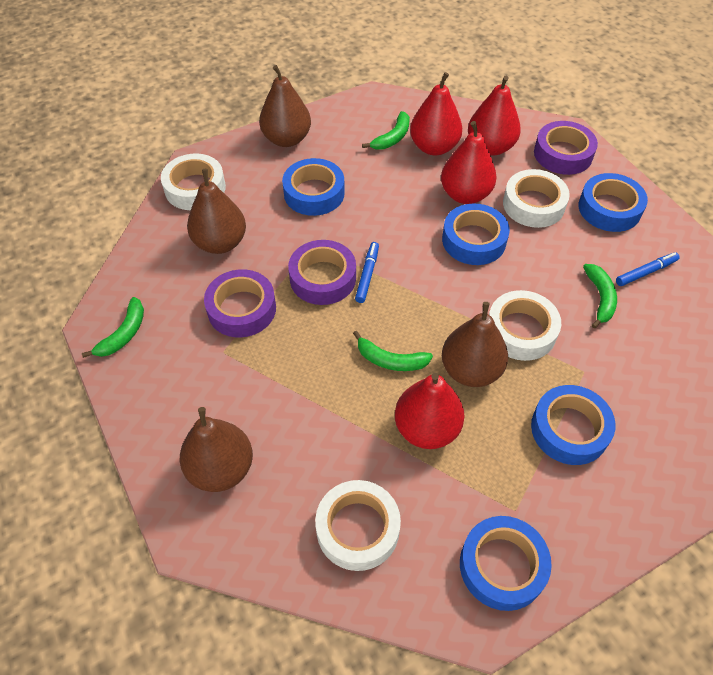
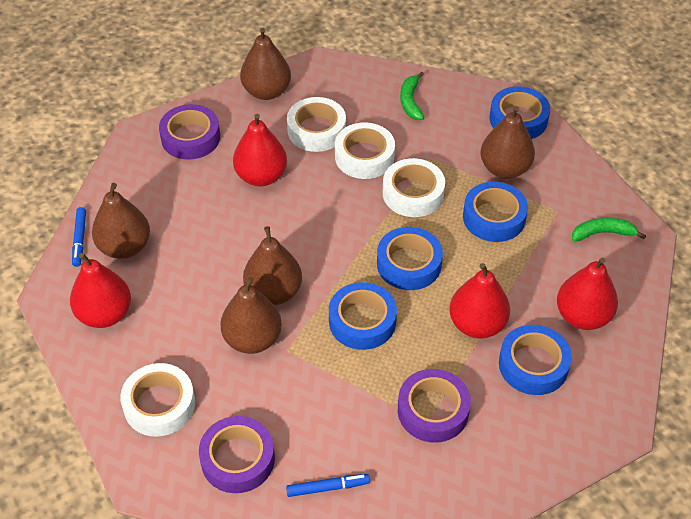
brown pear: 4 -> 5
green banana: 4 -> 2

